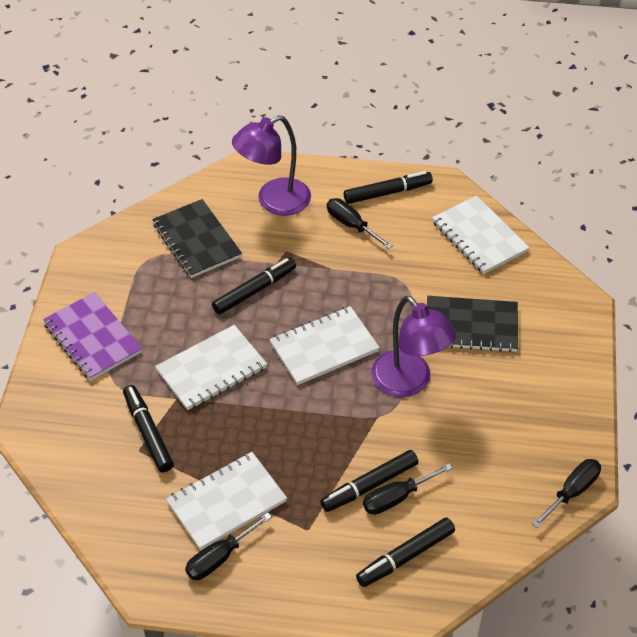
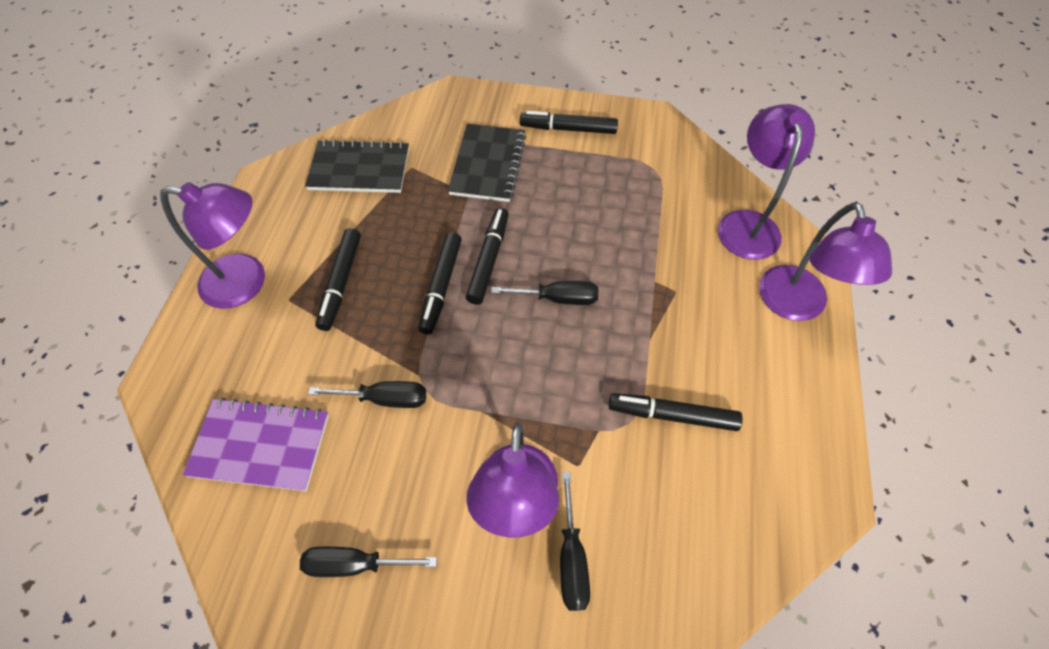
purple lamp: 2 -> 4
white notebook: 4 -> 0

